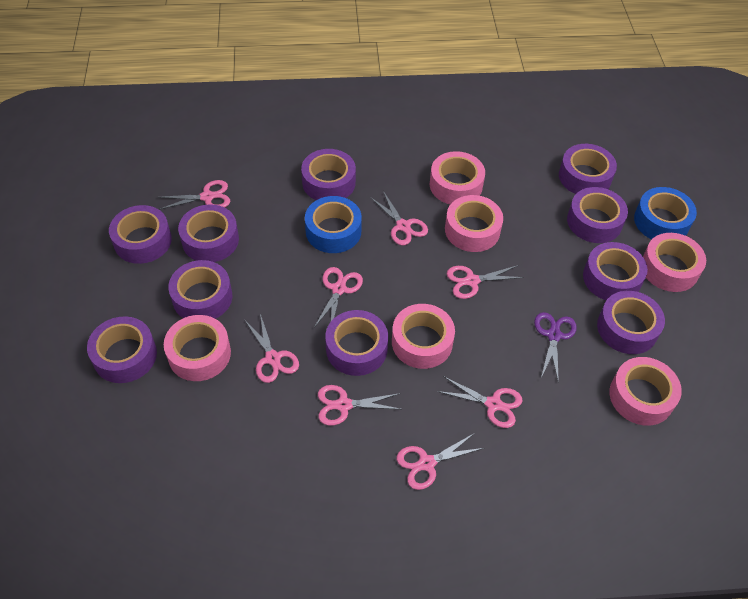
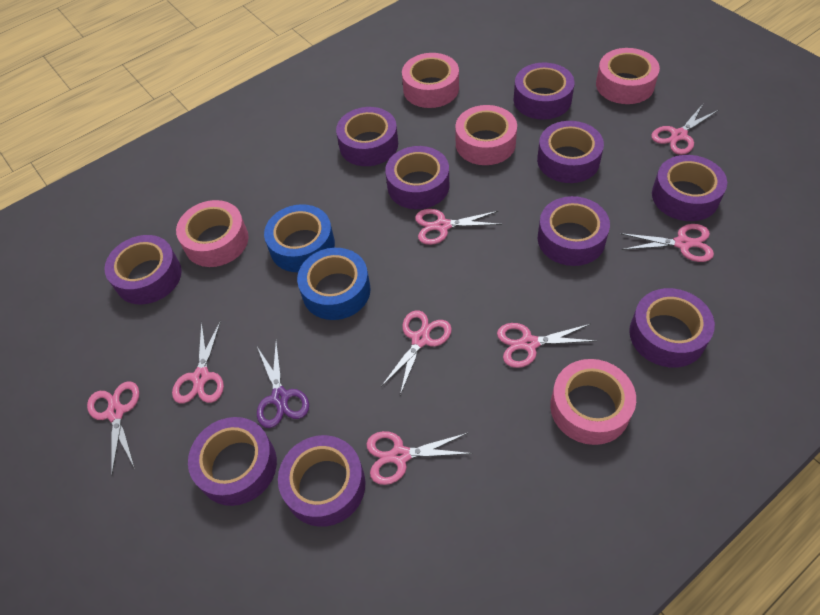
pink tape: 6 -> 5

